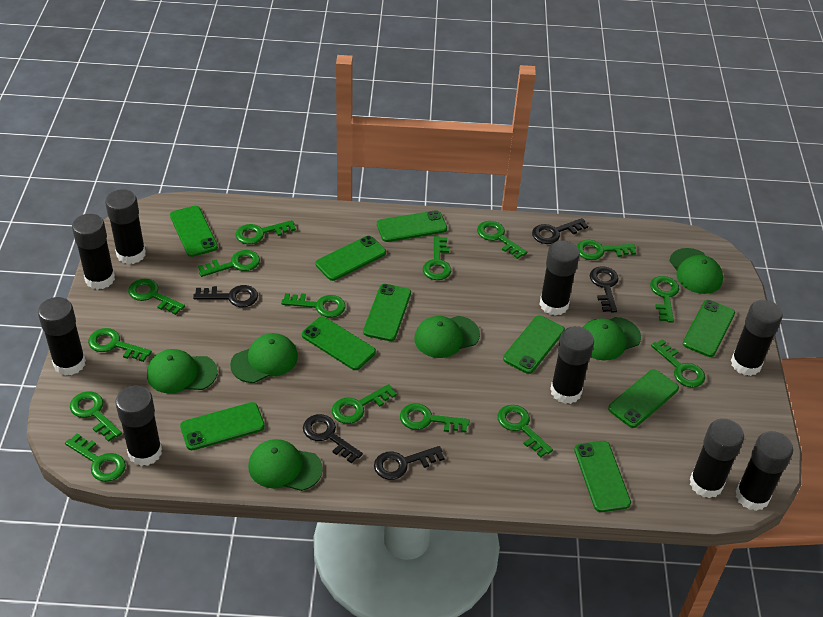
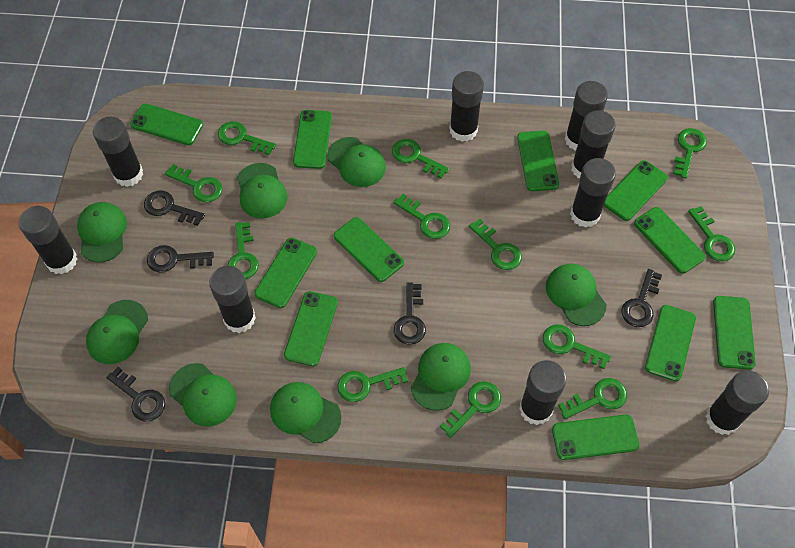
green cap: 6 -> 8
green key: 15 -> 12
green phone: 10 -> 11

